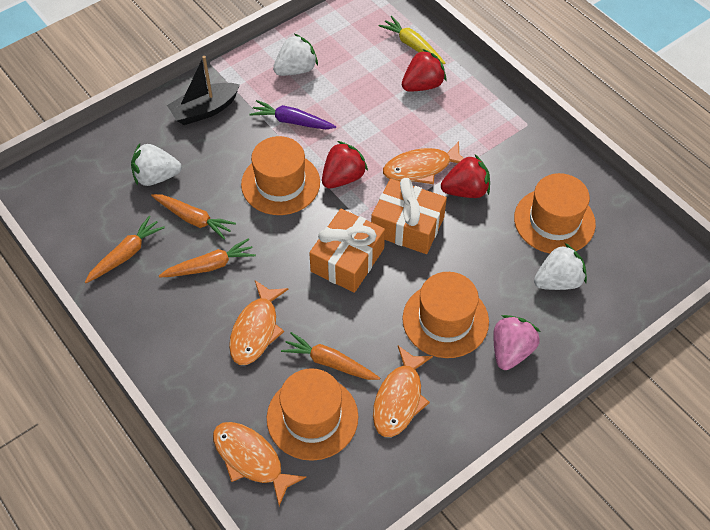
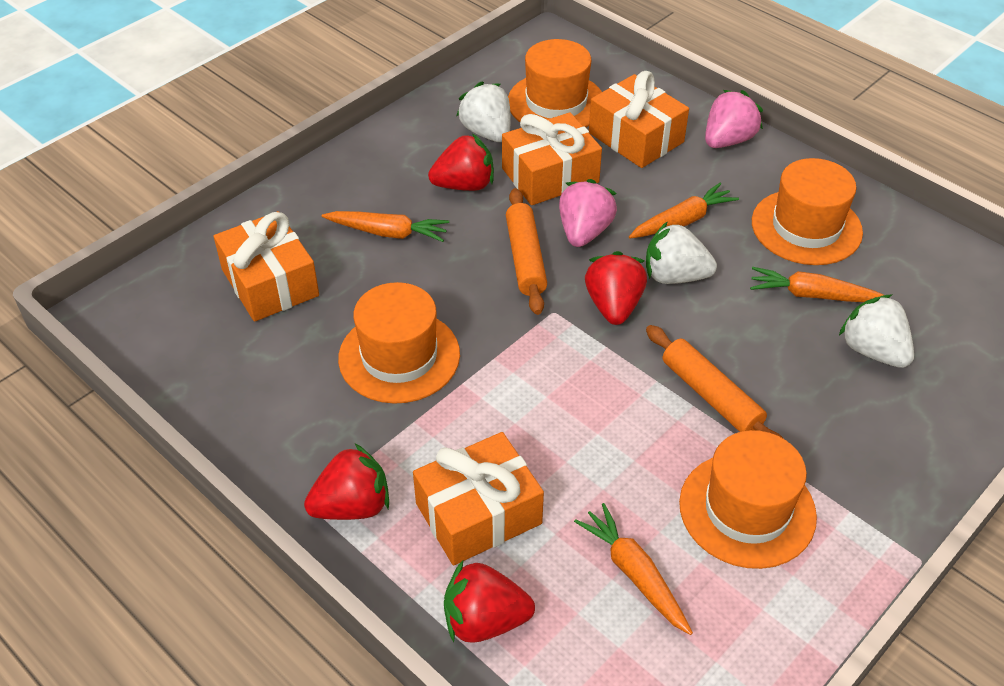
black boat: 1 -> 0
orange fish: 4 -> 0
orange gift: 2 -> 4
orange rolling pin: 0 -> 2
pink strawberry: 1 -> 2
purple carrot: 1 -> 0
red strawberry: 3 -> 4
yellow carrot: 1 -> 0

